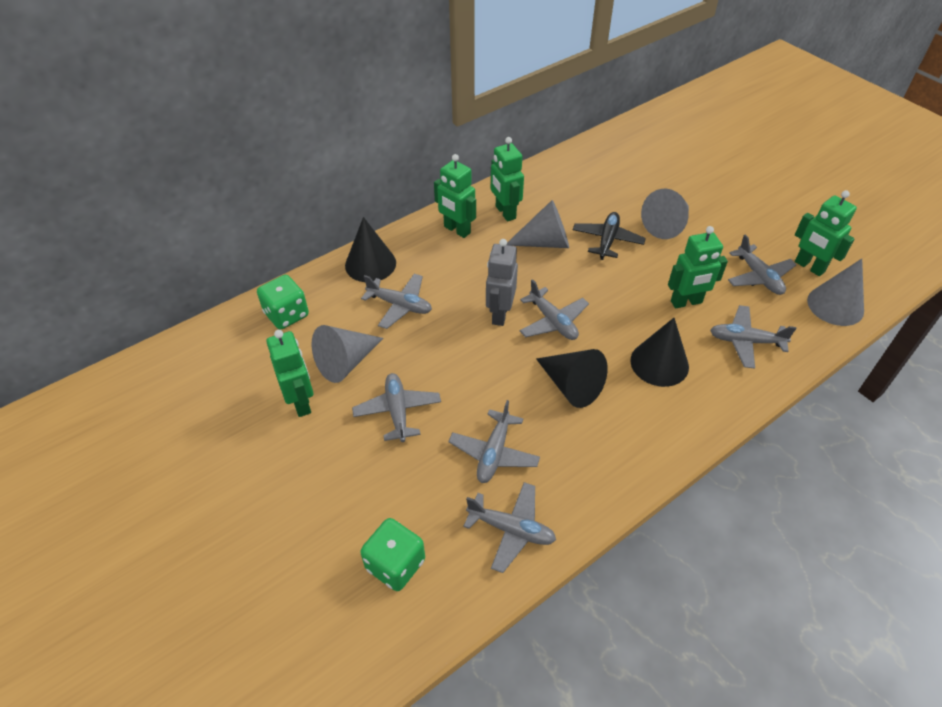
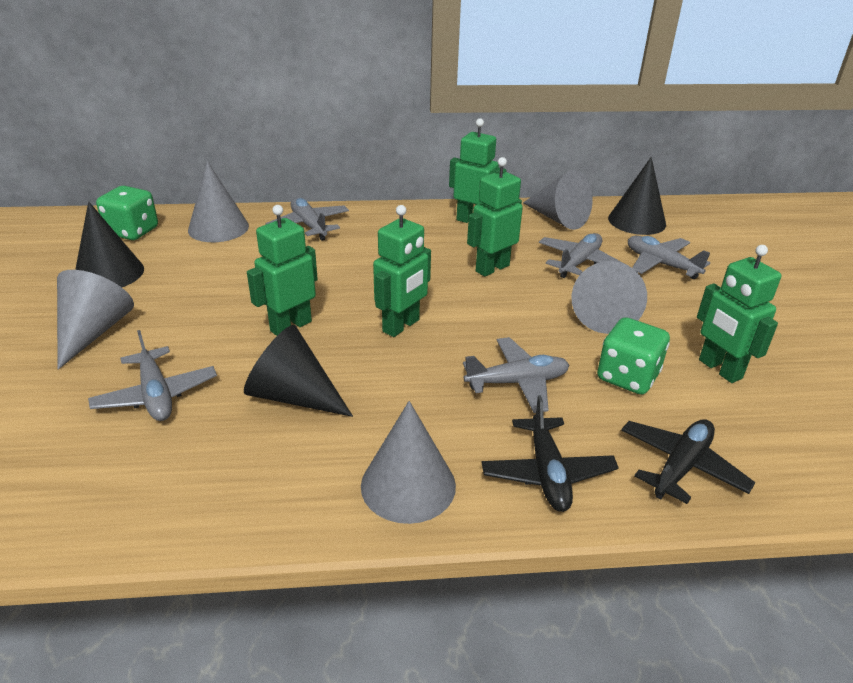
black plane: 1 -> 2
grey cone: 4 -> 5
grey plane: 7 -> 5
grey robot: 1 -> 0

